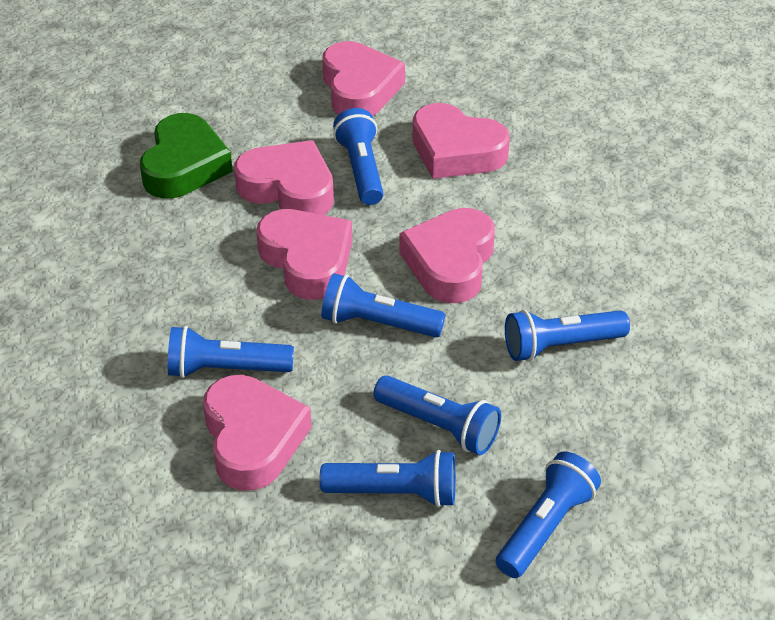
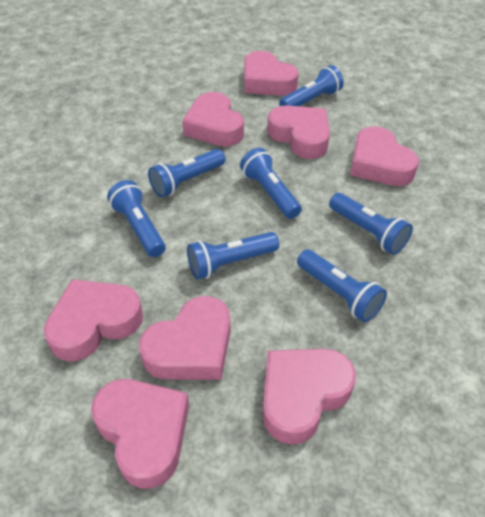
green heart: 1 -> 0
pink heart: 6 -> 8

